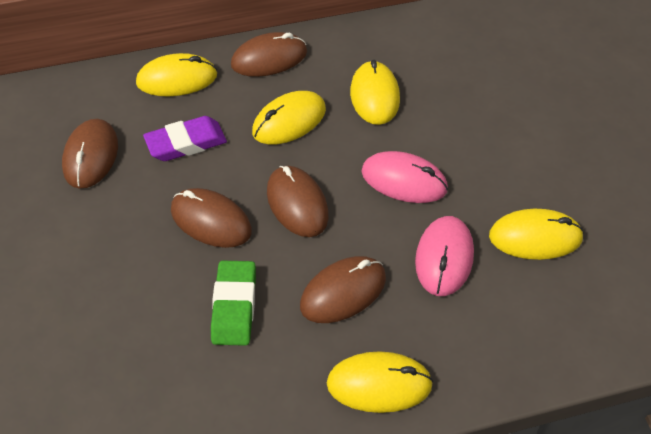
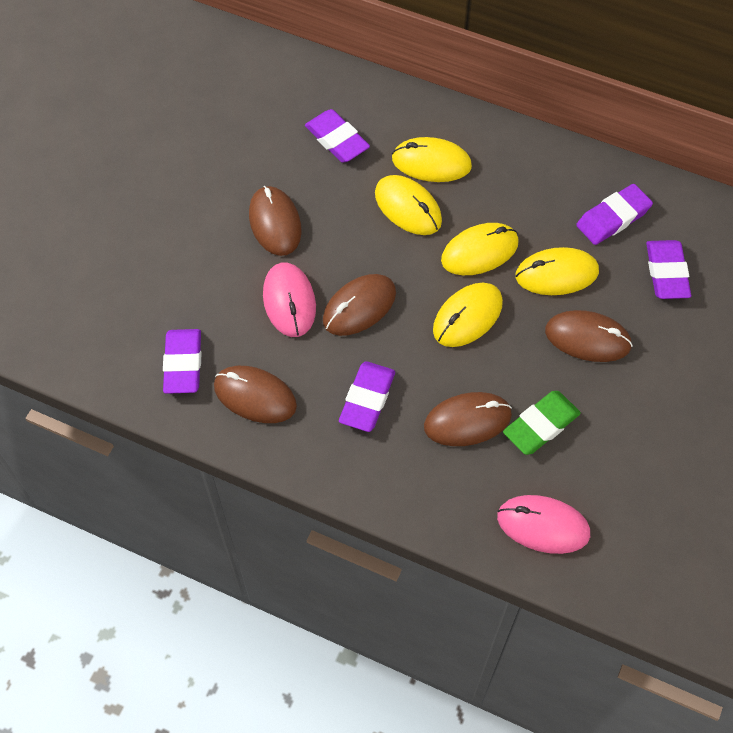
purple eraser: 1 -> 5

